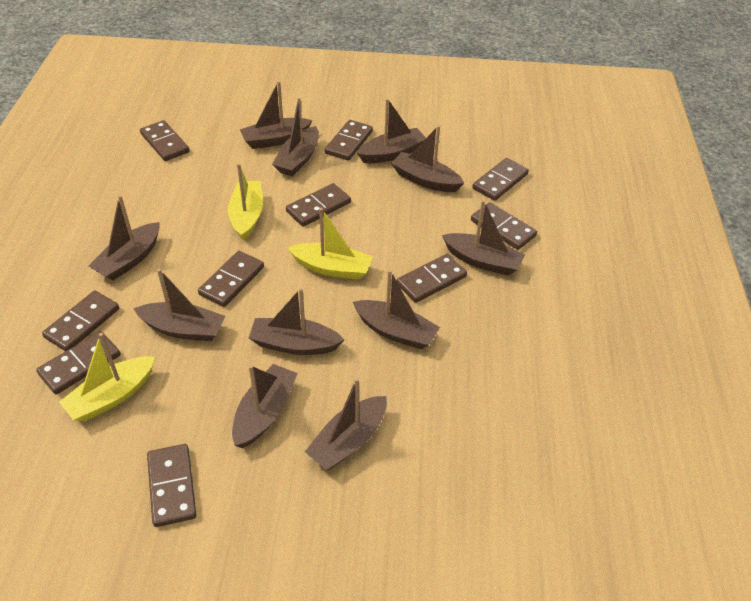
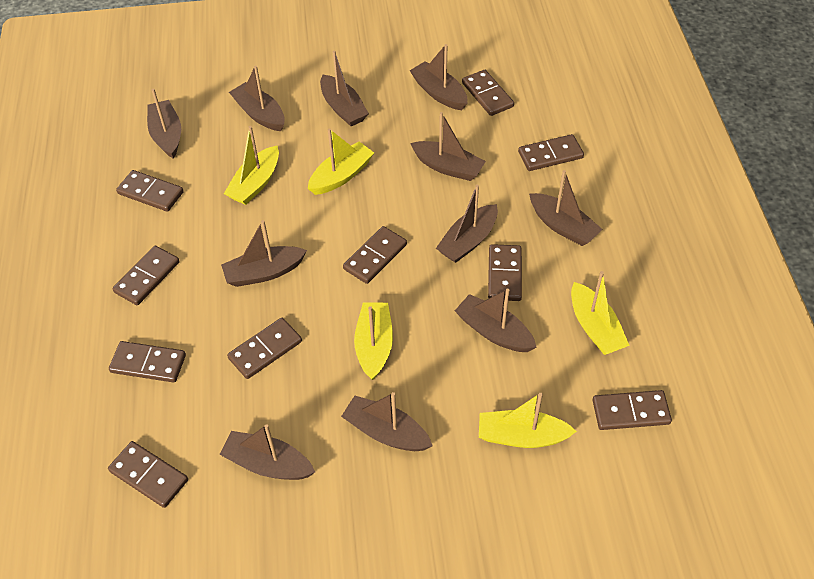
yellow boat: 3 -> 5

